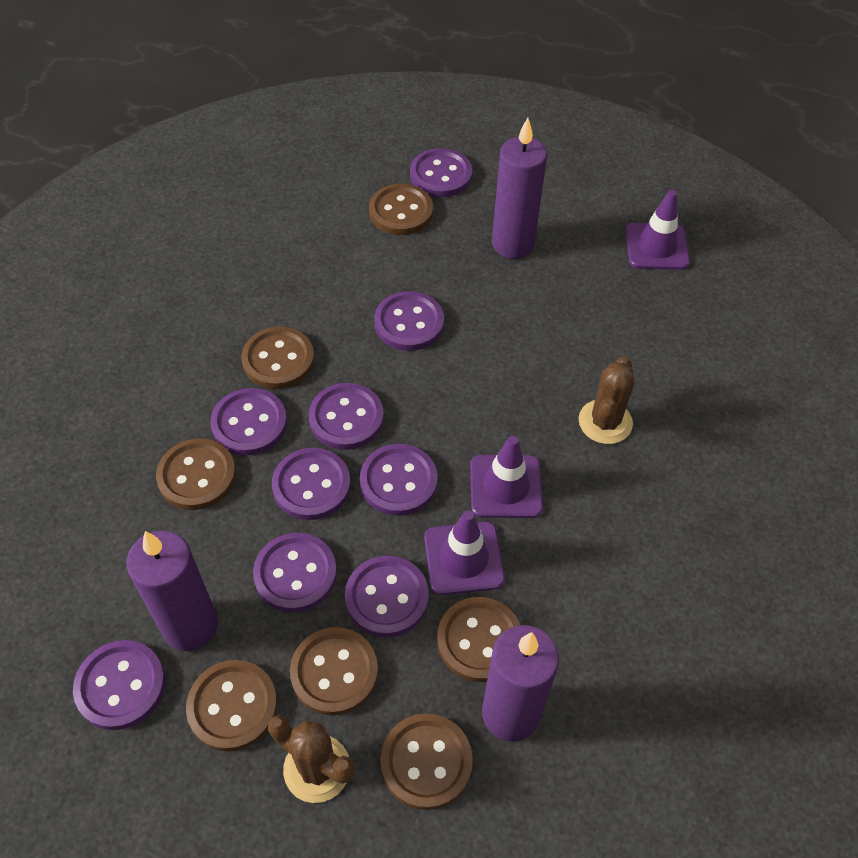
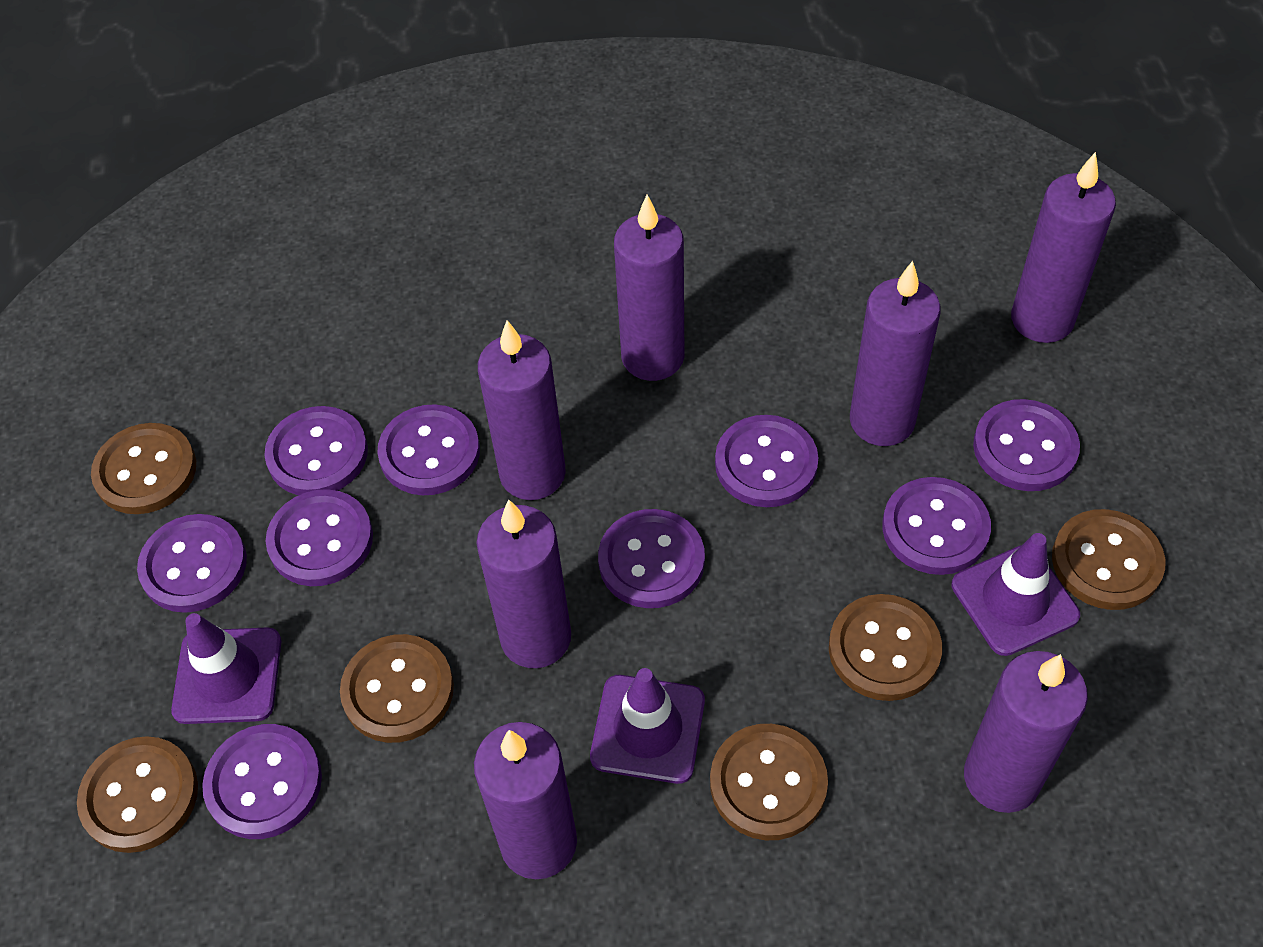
brown button: 7 -> 6
brown cactus: 2 -> 0
purple candle: 3 -> 7

